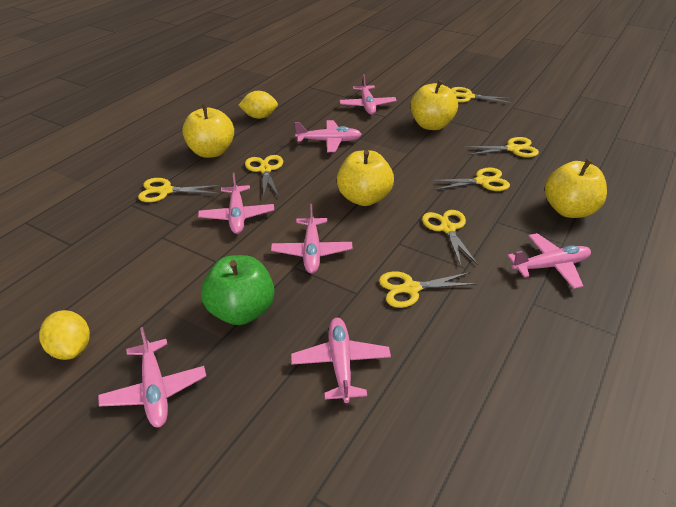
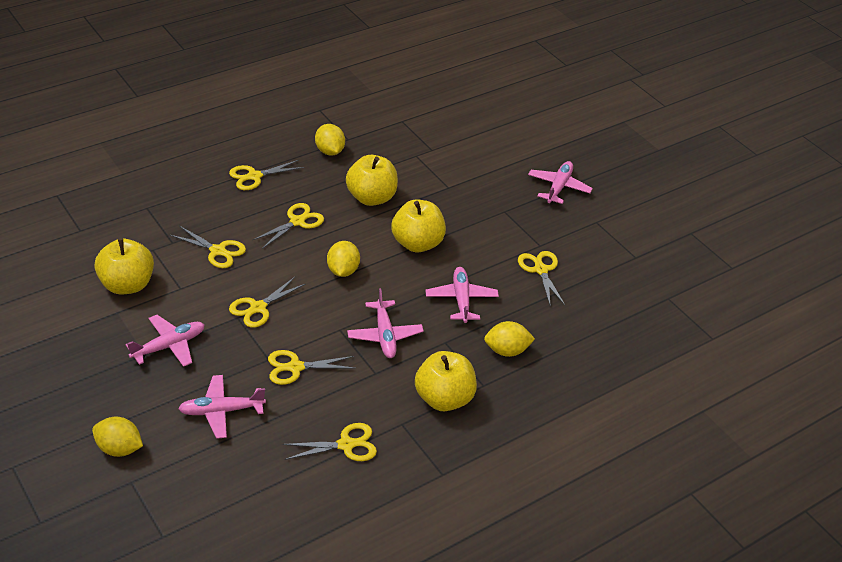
green apple: 1 -> 0
pink plane: 7 -> 5
yellow lemon: 2 -> 4

